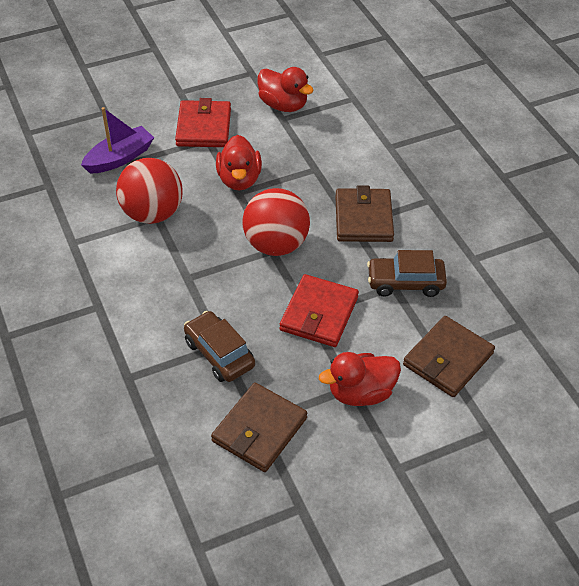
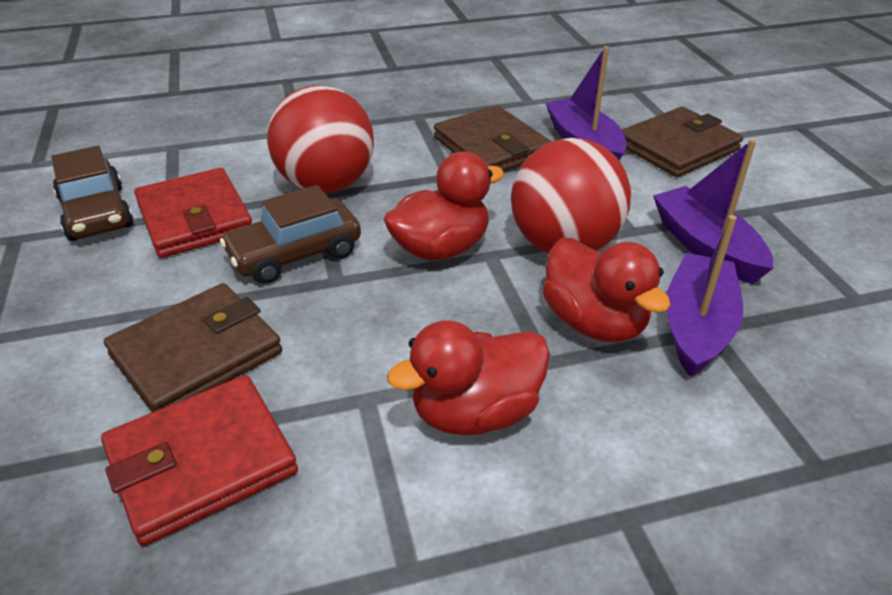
purple boat: 1 -> 3

